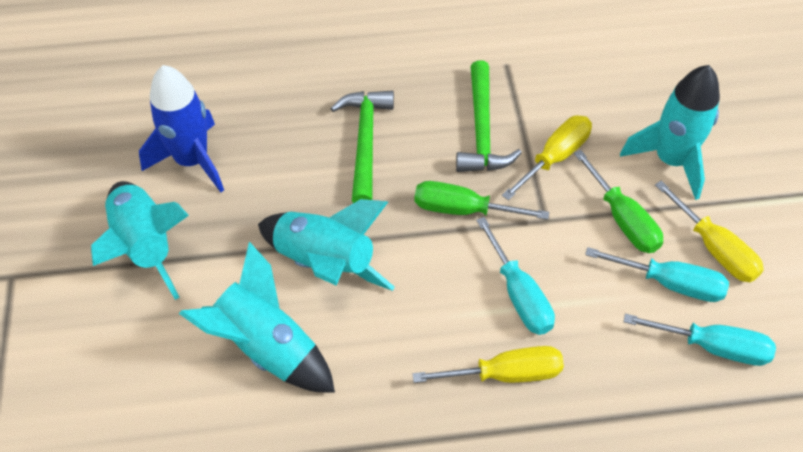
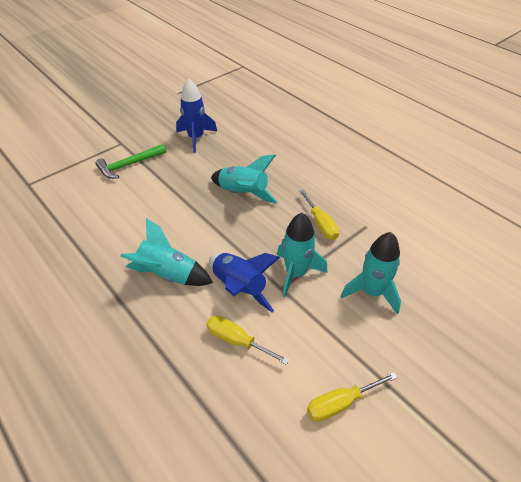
blue rocket: 1 -> 2
green hammer: 2 -> 1
green screwdriver: 2 -> 0
turquoise screwdriver: 3 -> 0

